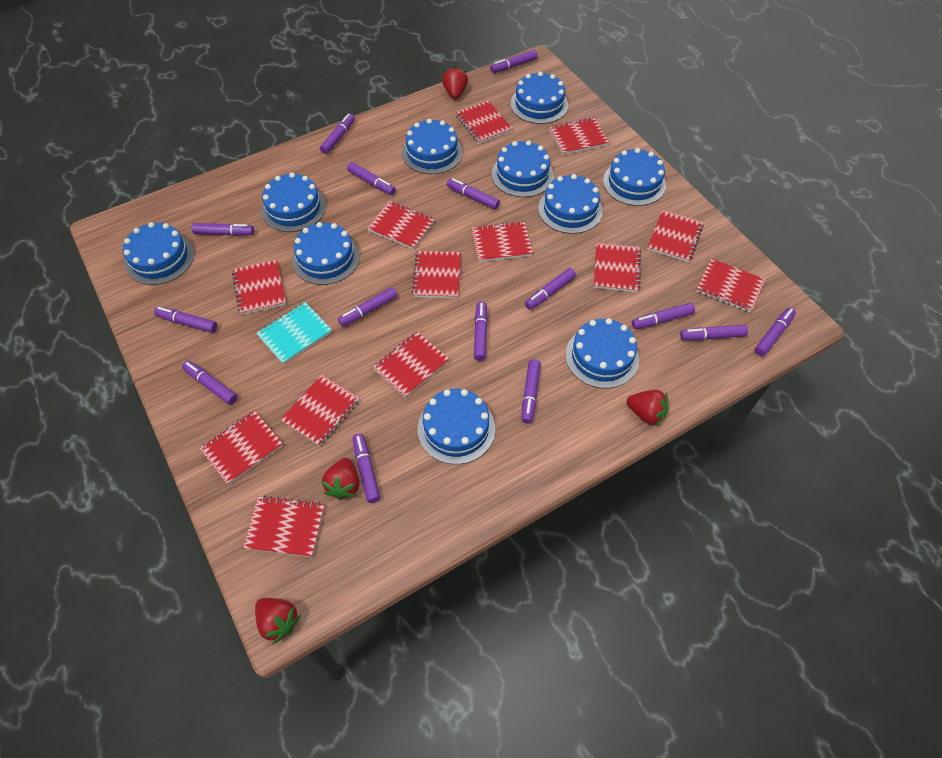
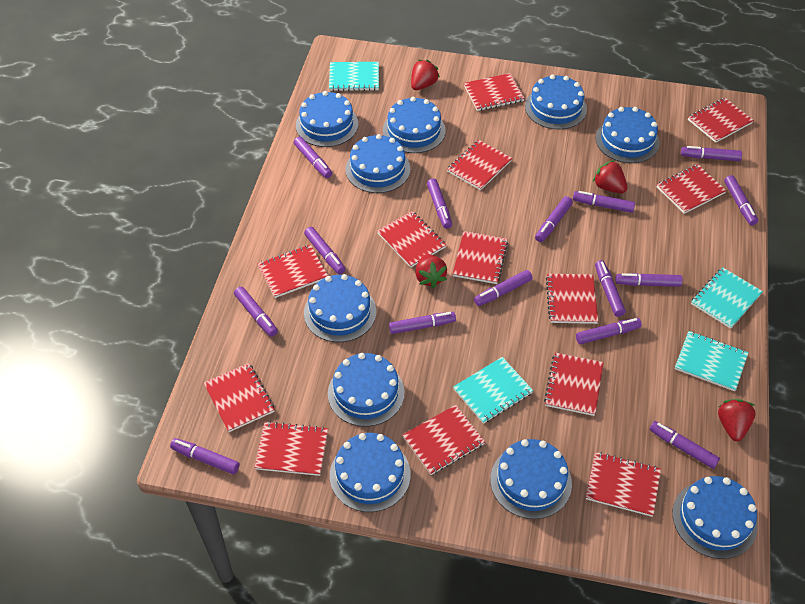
turquoise notebook: 1 -> 4

